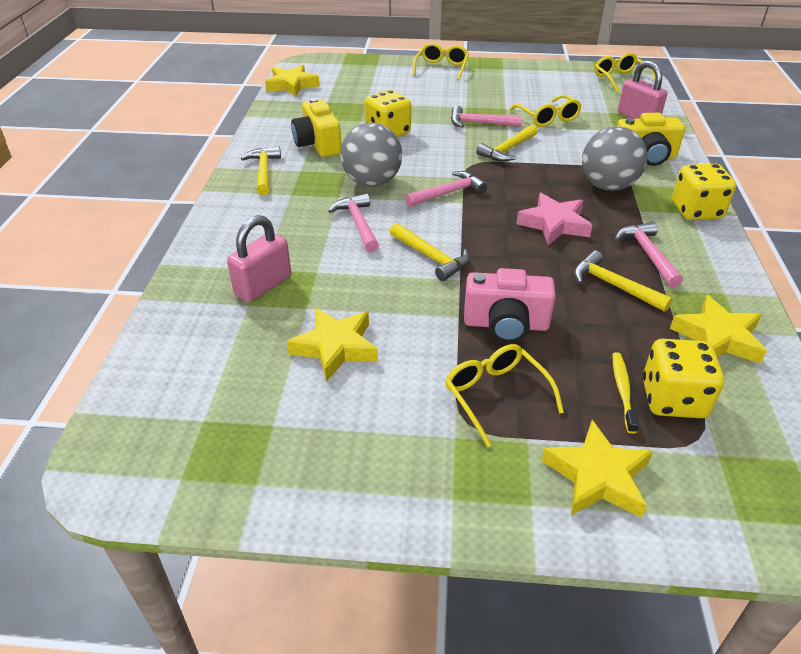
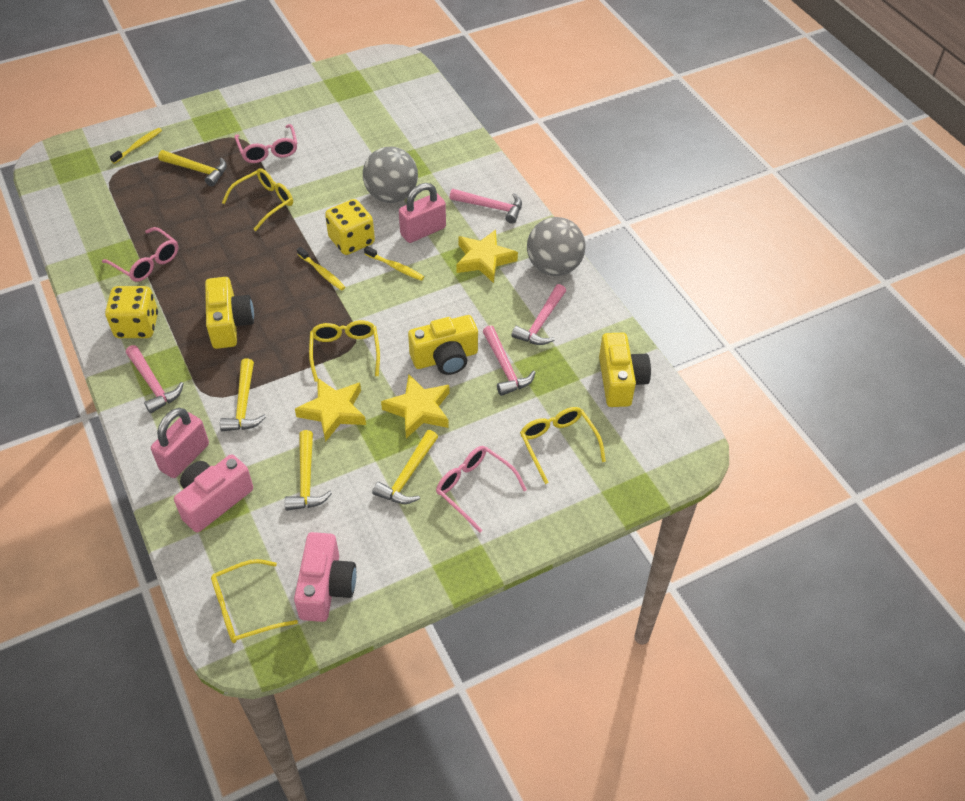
pink camera: 1 -> 2
pink glasses: 0 -> 3
pink star: 1 -> 0
yellow camera: 2 -> 3
yellow dice: 3 -> 2
yellow star: 4 -> 3
yellow toothbrush: 1 -> 3

